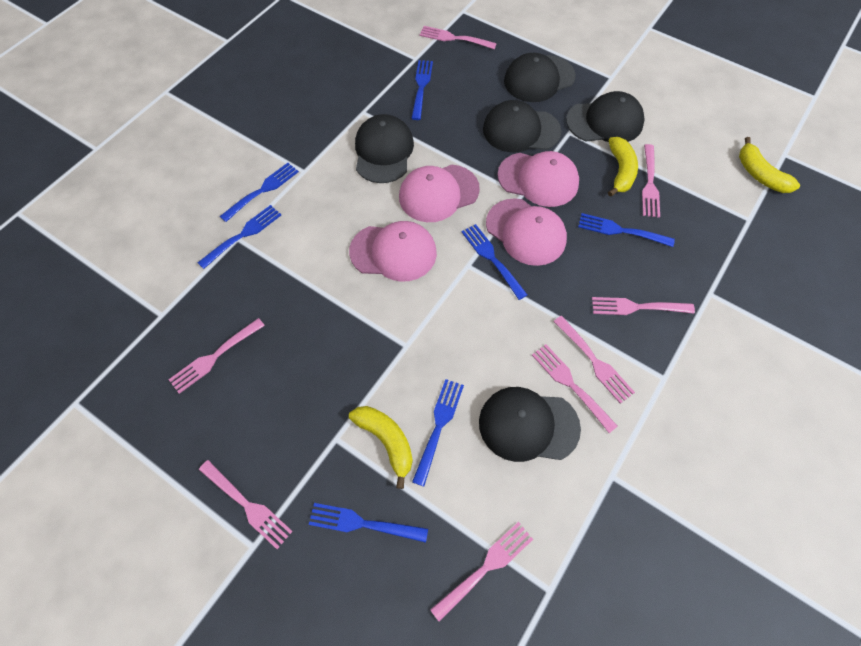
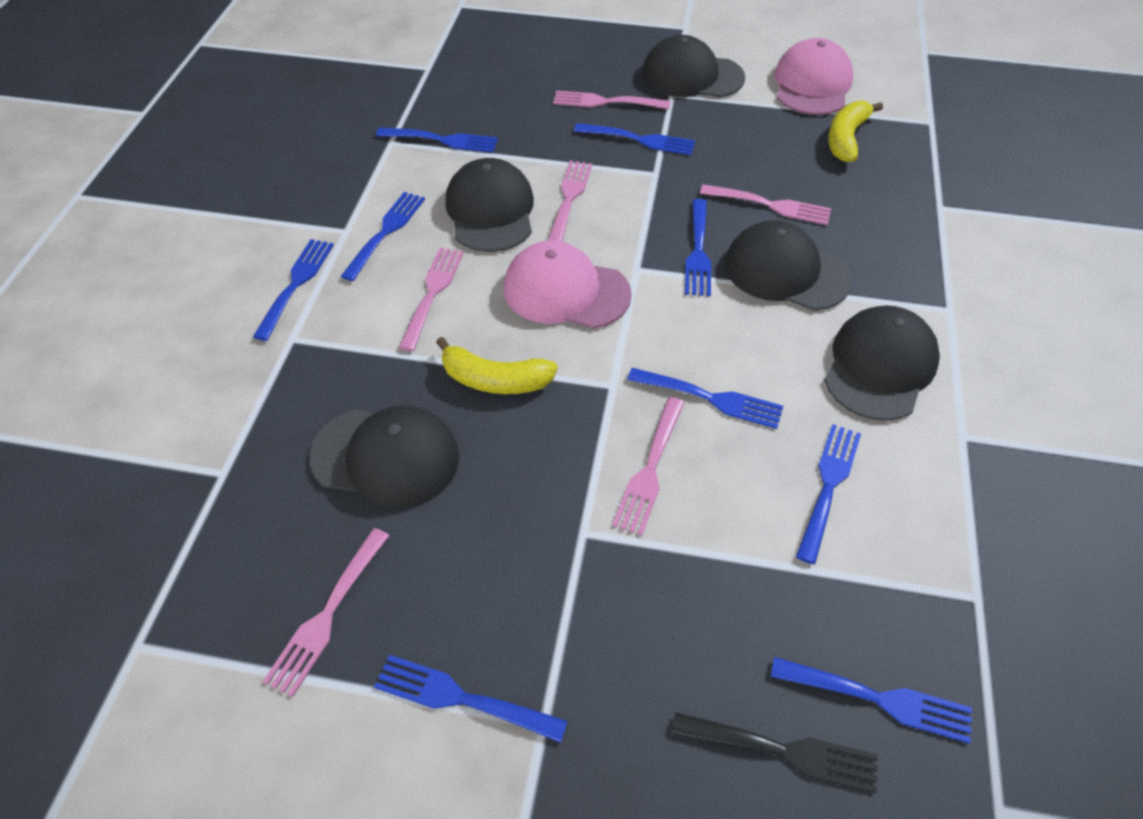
black fork: 0 -> 1
blue fork: 7 -> 9
pink cap: 4 -> 2
pink fork: 8 -> 6
yellow banana: 3 -> 2

